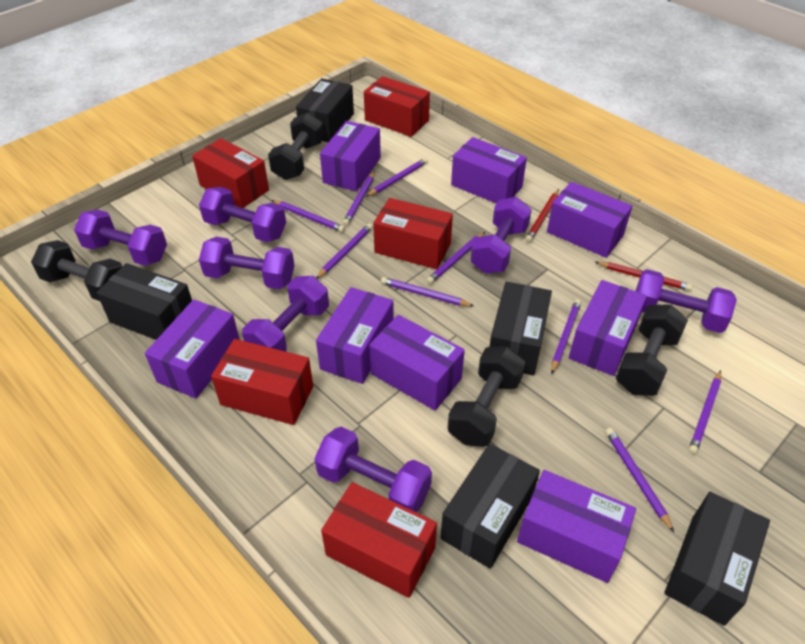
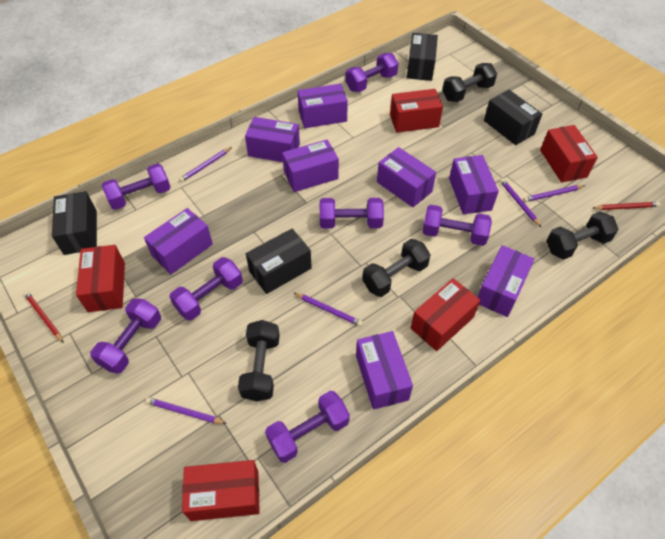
black box: 5 -> 4
purple pencil: 9 -> 5

